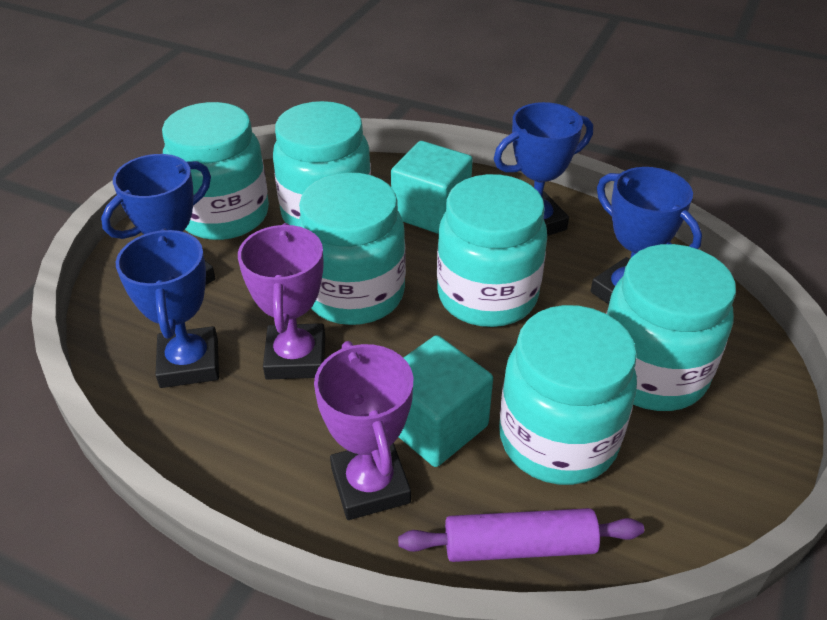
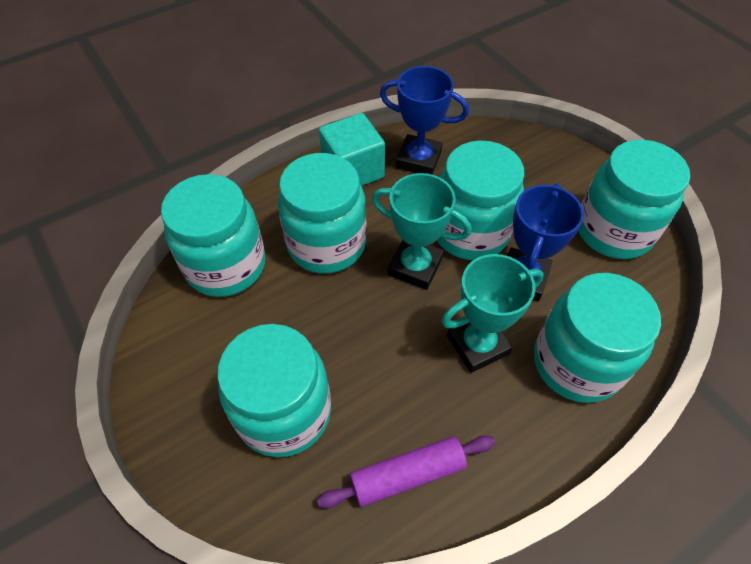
blue trophy: 4 -> 2
purple trophy: 2 -> 0
turquoise cube: 2 -> 1
turquoise trophy: 0 -> 2

